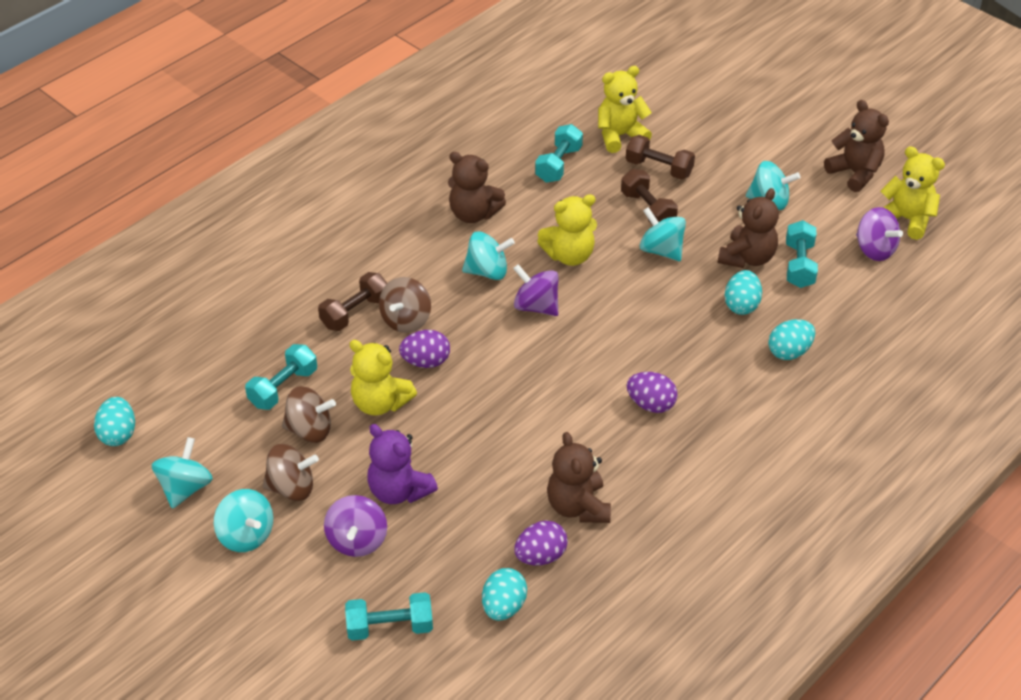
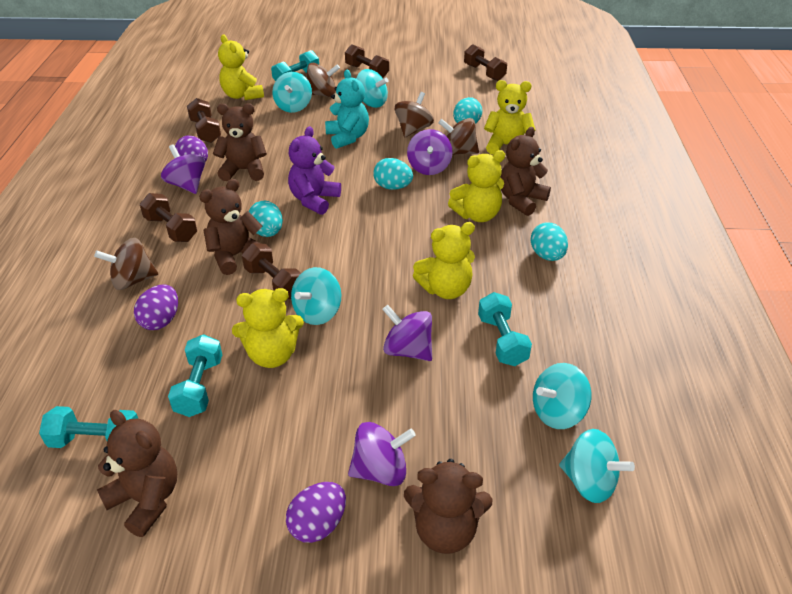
brown dumbbell: 3 -> 5
brown spinning top: 3 -> 4
brown teddy bear: 4 -> 5
purple spinning top: 3 -> 4
turquoise teddy bear: 0 -> 1
yellow teddy bear: 4 -> 5

